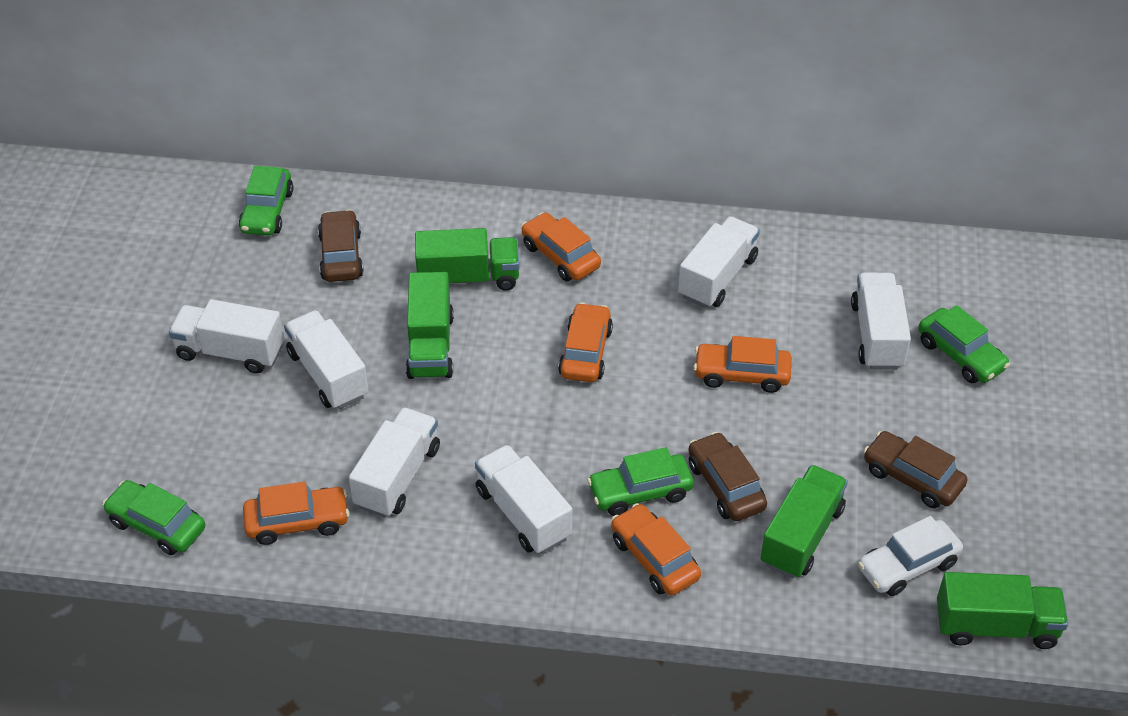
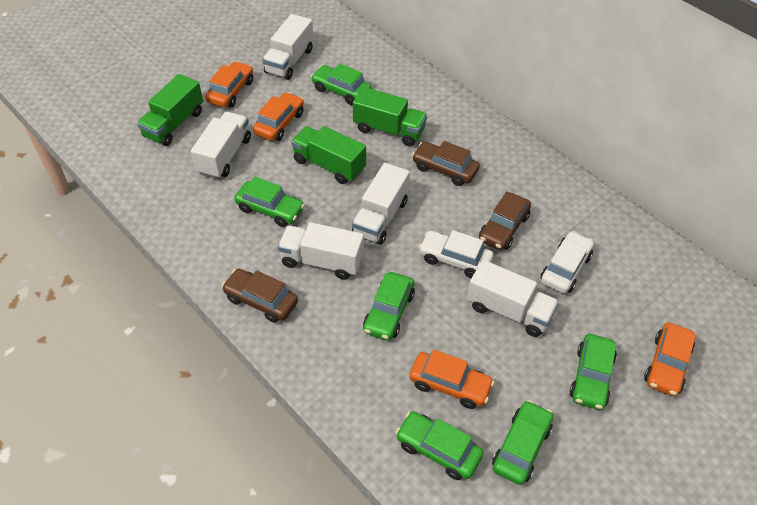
green car: 4 -> 6
green truck: 4 -> 3
orange car: 5 -> 4
white car: 1 -> 2
white truck: 6 -> 5

